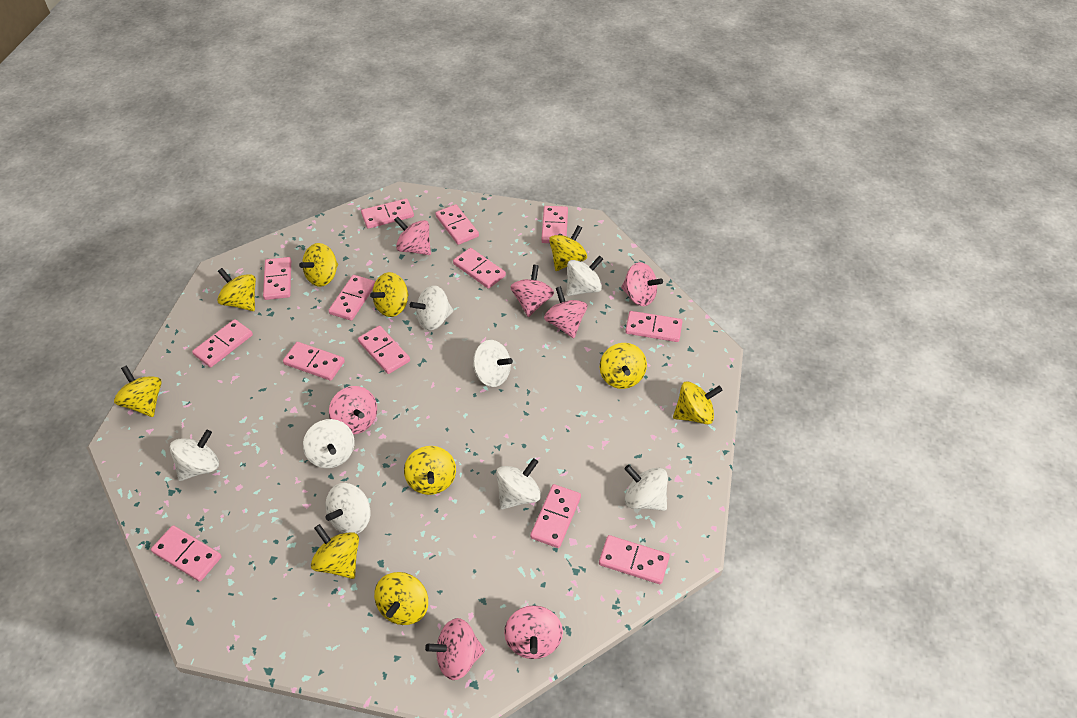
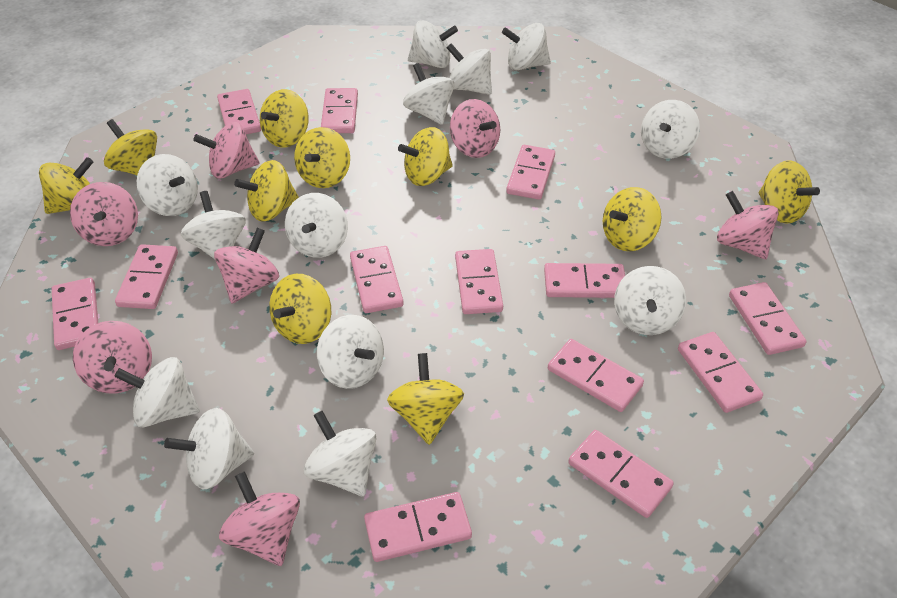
white spinning top: 8 -> 13

